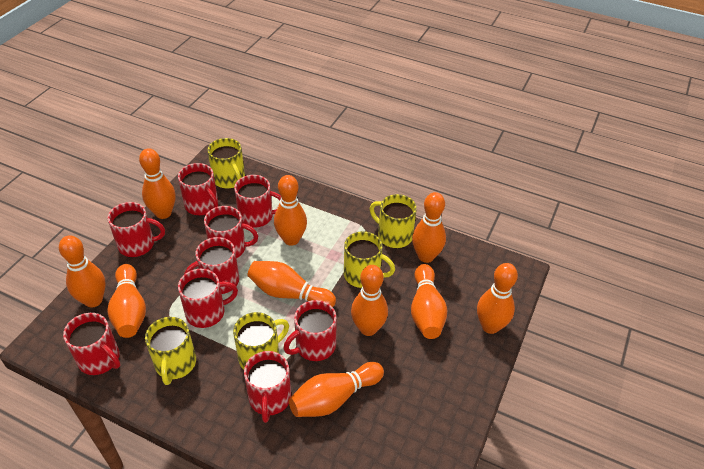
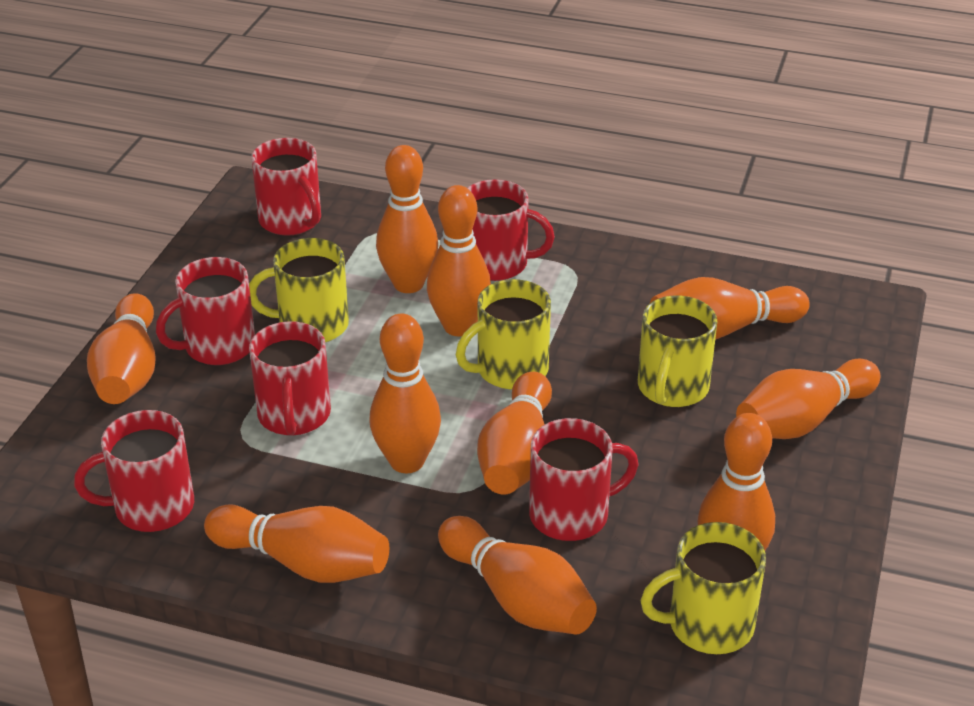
red mug: 9 -> 6
yellow mug: 5 -> 4

